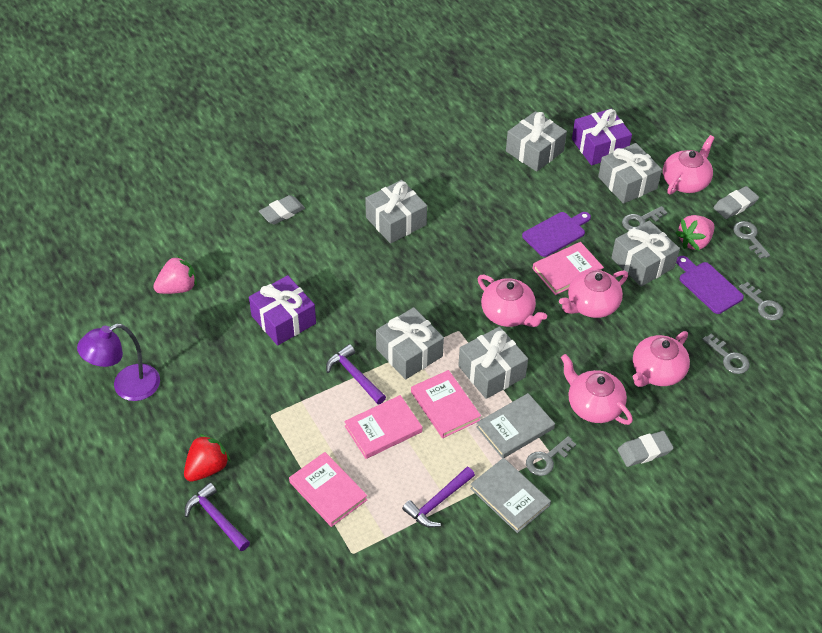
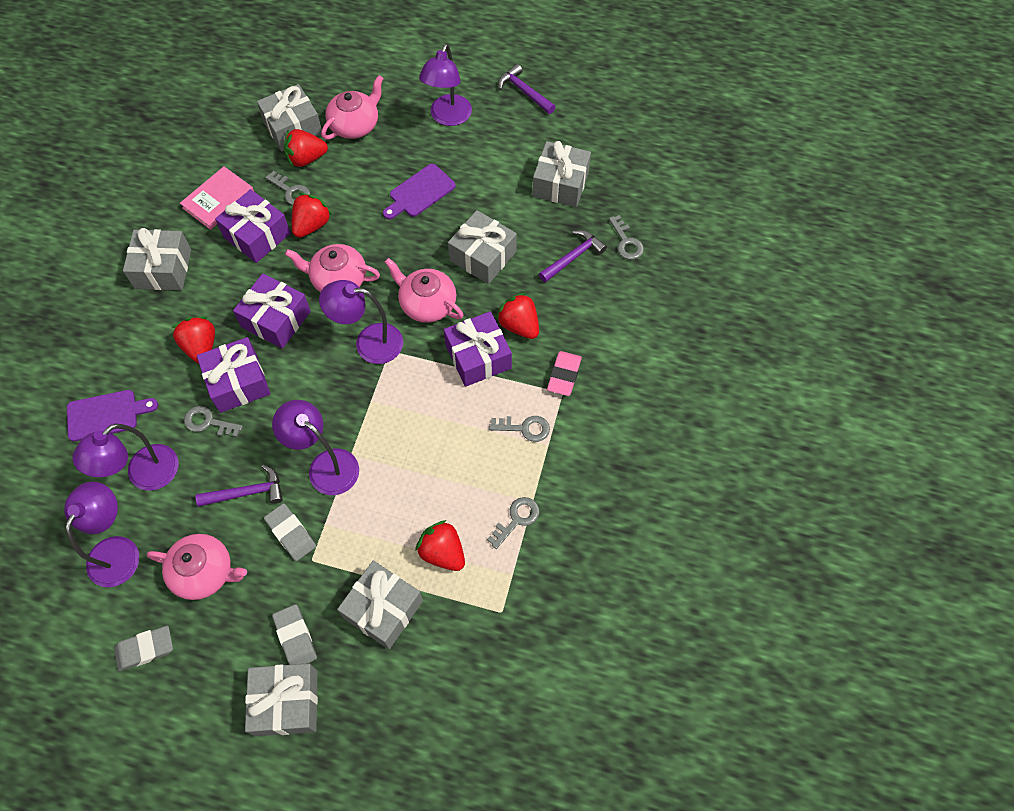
grey book: 2 -> 0
pink book: 4 -> 1
pink eraser: 0 -> 1
pink strawberry: 2 -> 0
pink teapot: 5 -> 4
purple gift: 2 -> 4
purple lamp: 1 -> 5
red strawberry: 1 -> 5

